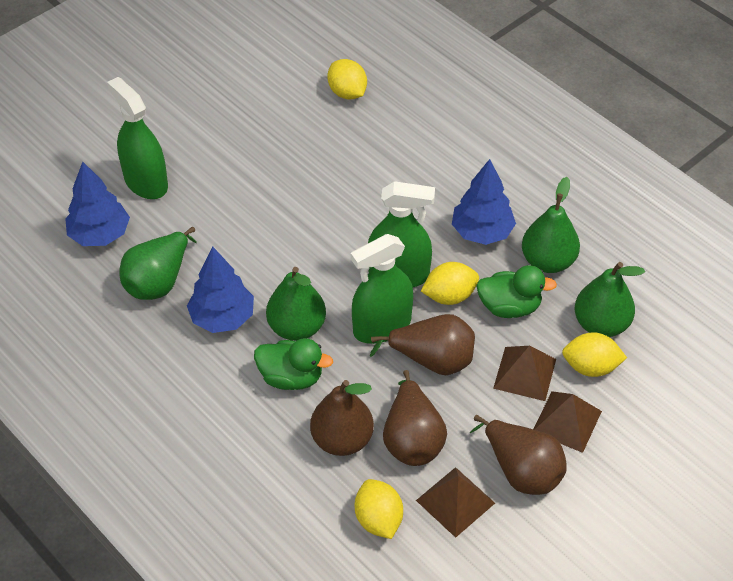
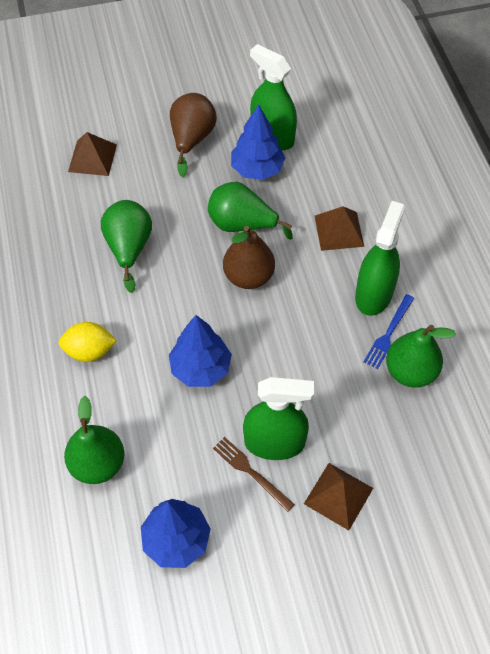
blue fork: 0 -> 1
brown fork: 0 -> 1
brown pear: 4 -> 2
green duck: 2 -> 0
yellow lemon: 4 -> 1

